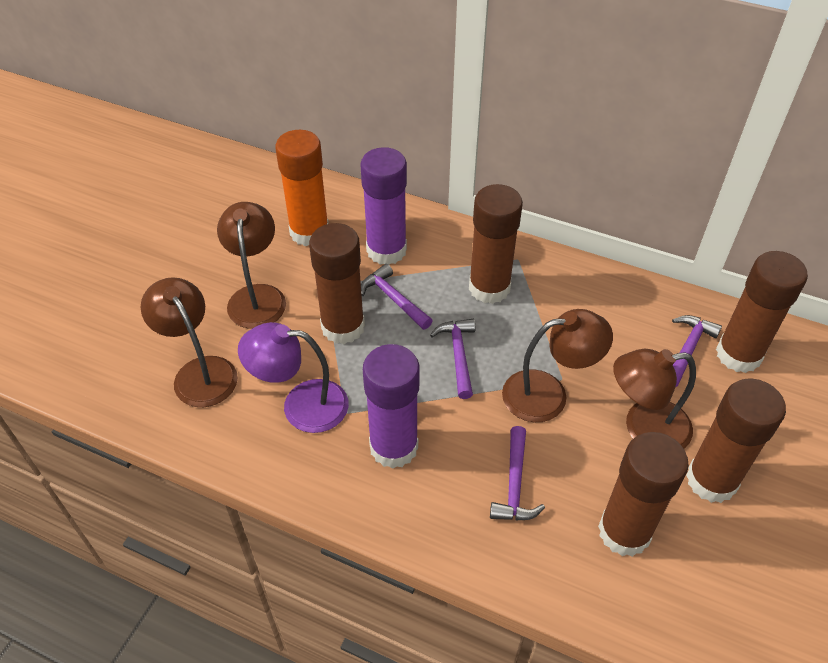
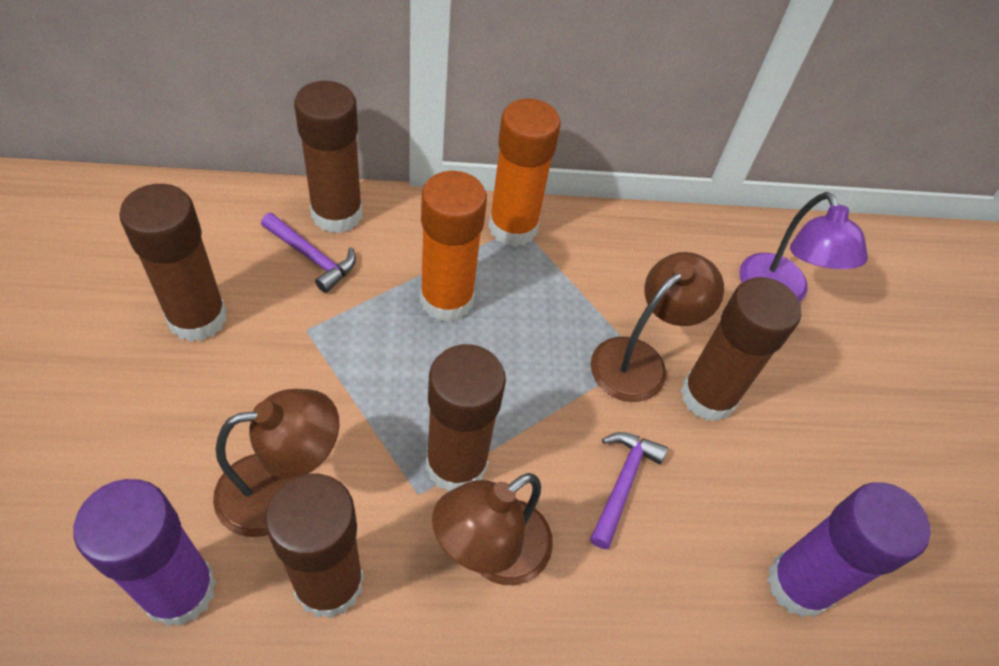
brown lamp: 4 -> 3
orange glue stick: 1 -> 2
purple hammer: 4 -> 2

